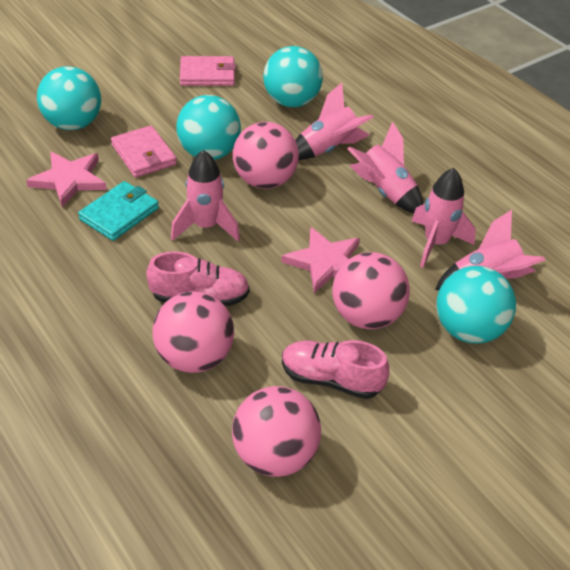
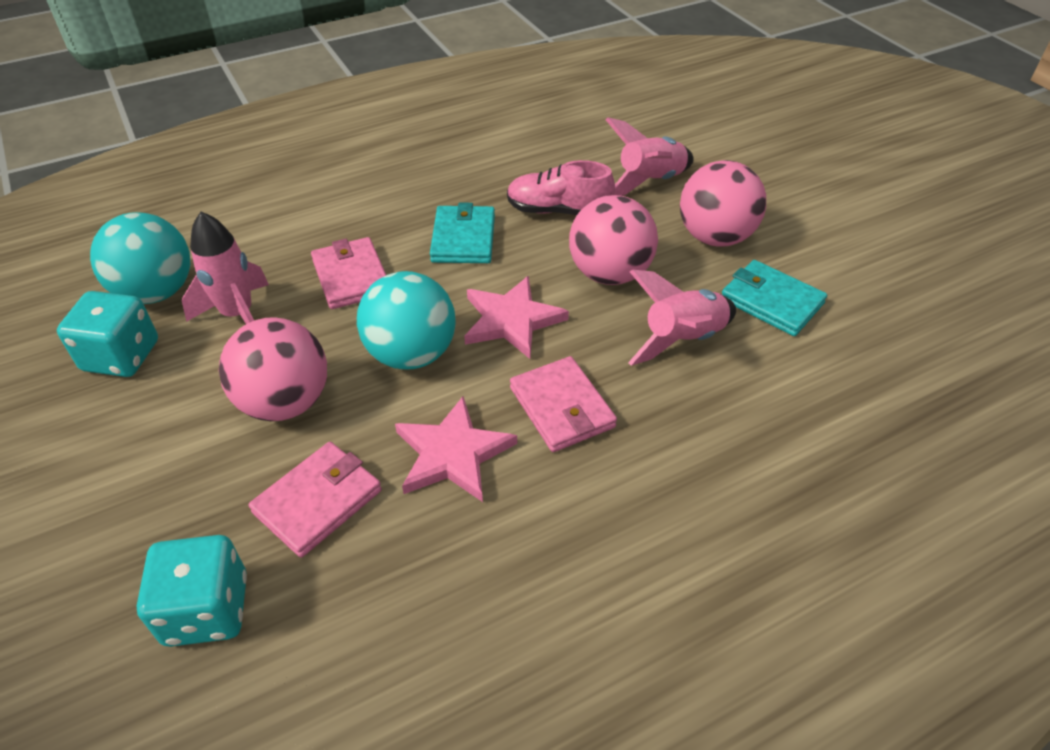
pink ball: 4 -> 3
pink rocket: 5 -> 3
pink shoe: 2 -> 1
pink wallet: 2 -> 3
turquoise ball: 4 -> 2
turquoise dice: 0 -> 2
turquoise wallet: 1 -> 2

